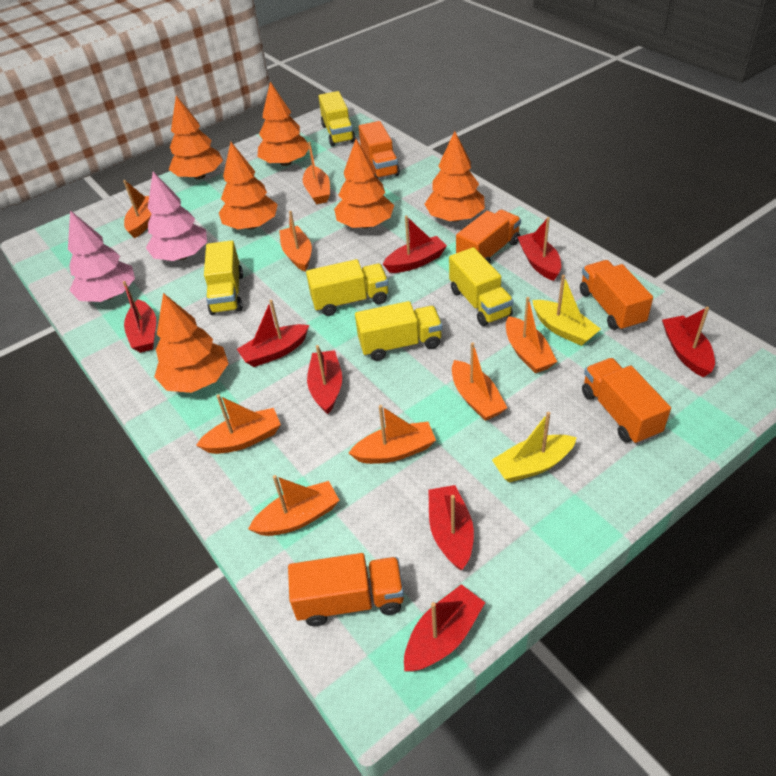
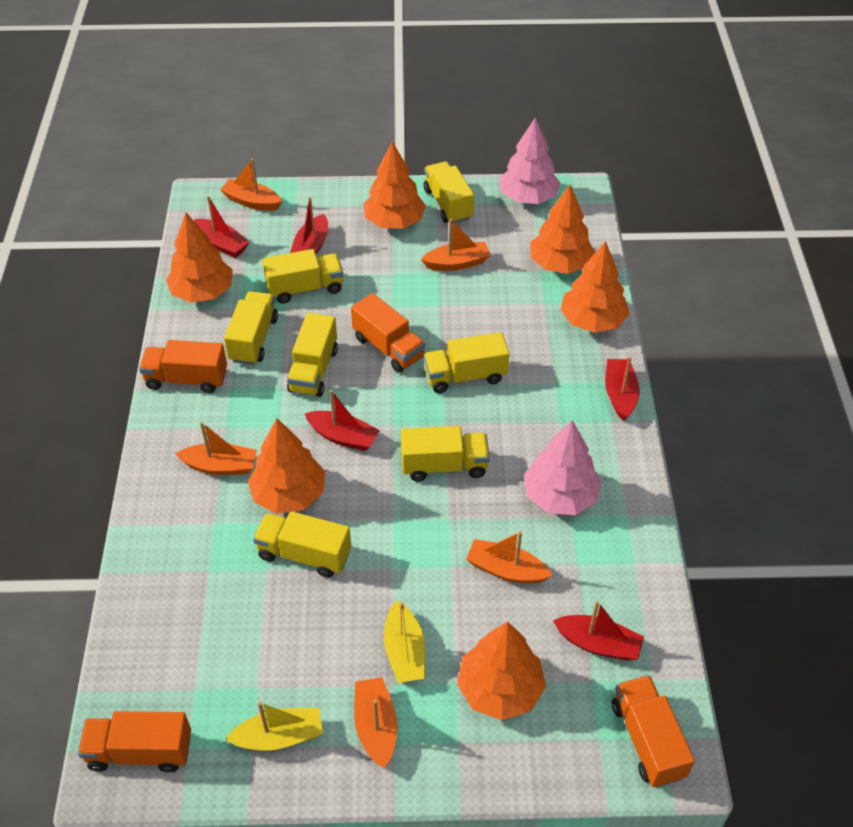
orange boat: 8 -> 5
orange truck: 5 -> 4
red boat: 8 -> 5
yellow truck: 5 -> 7

